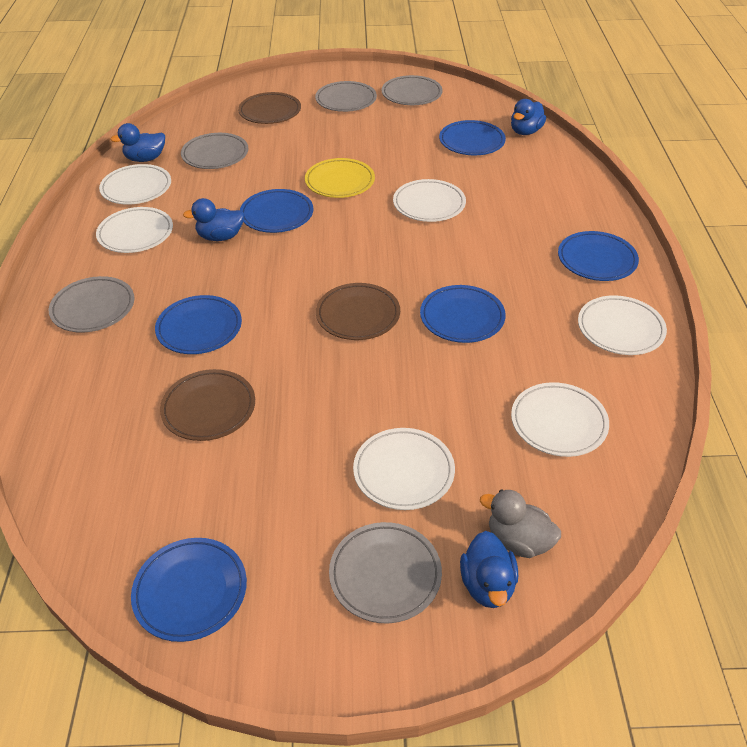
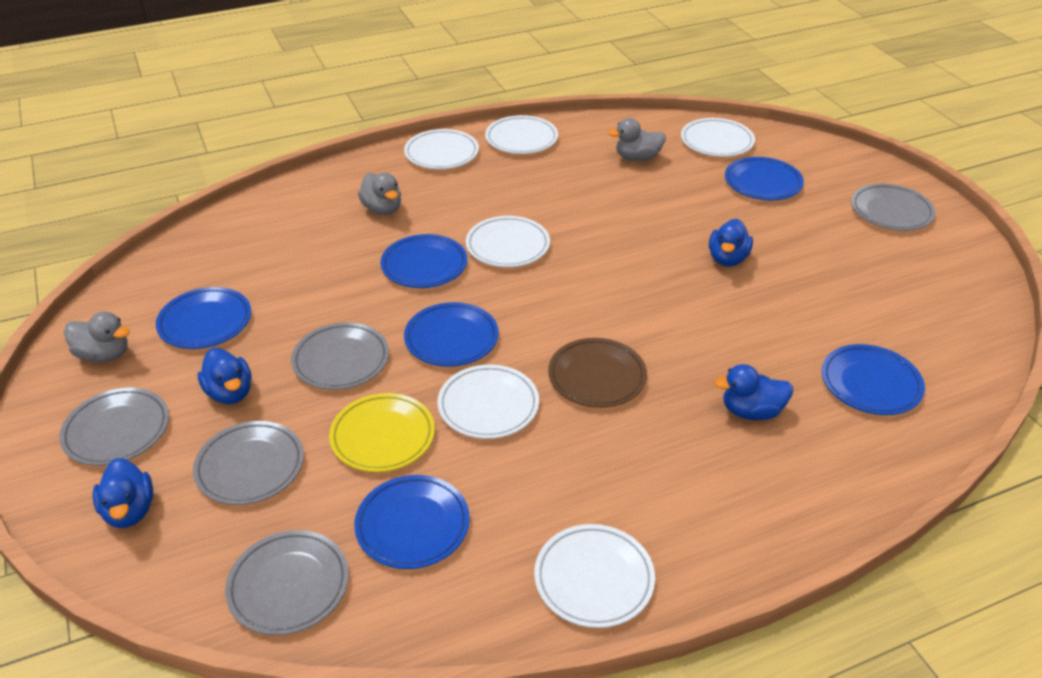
brown plate: 3 -> 1
grey duck: 1 -> 3

